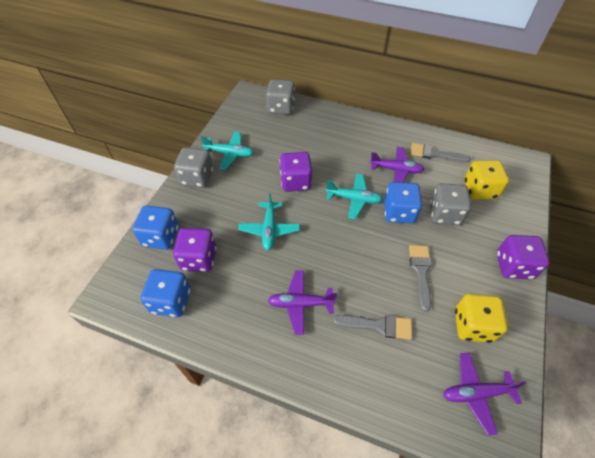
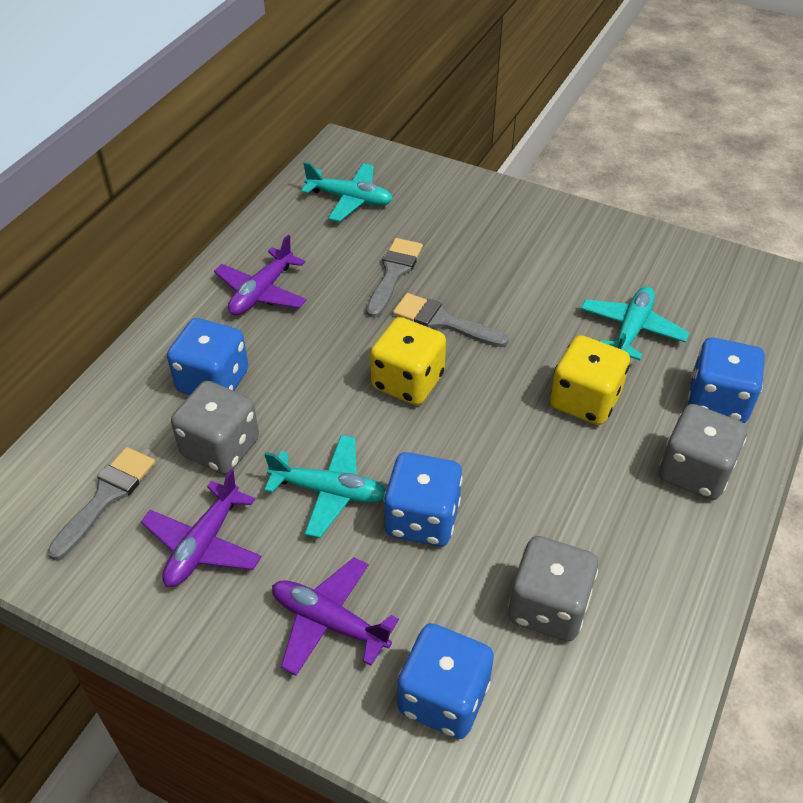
blue dice: 3 -> 4
purple dice: 3 -> 0

